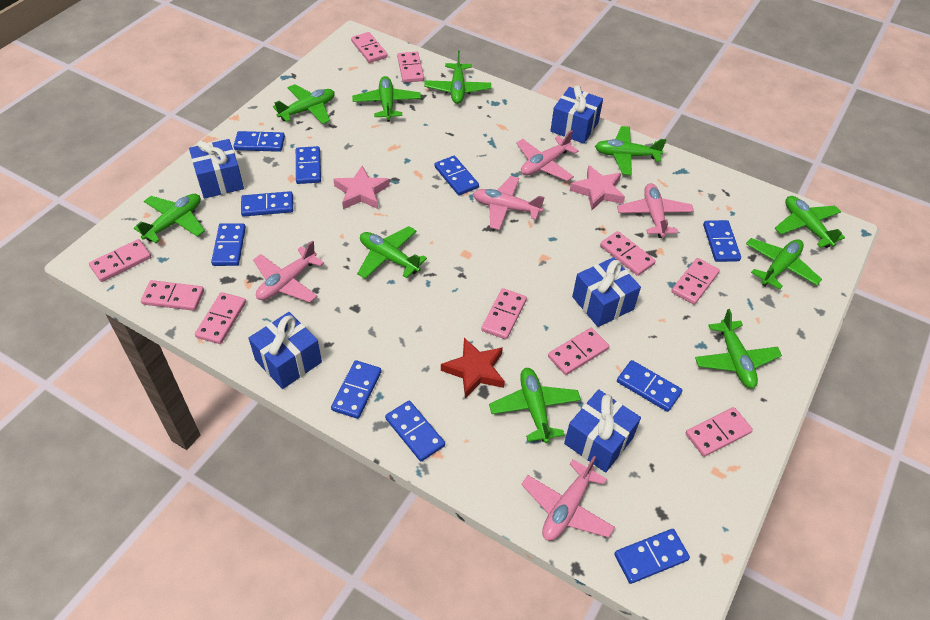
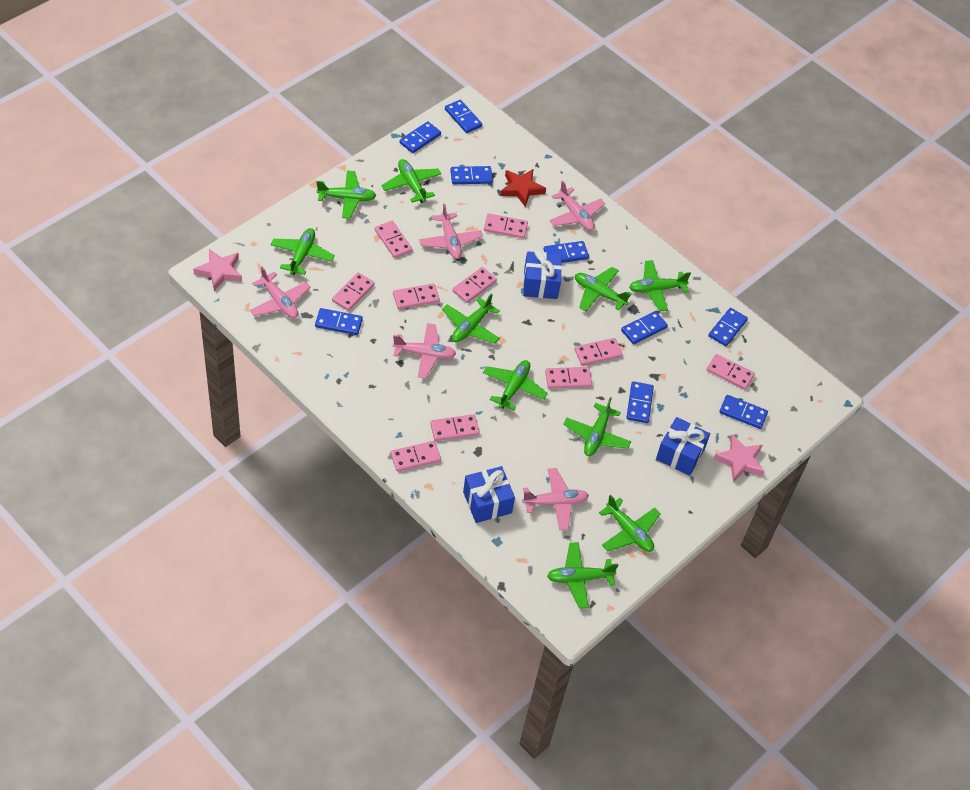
blue domino: 10 -> 9
blue gift: 5 -> 3

